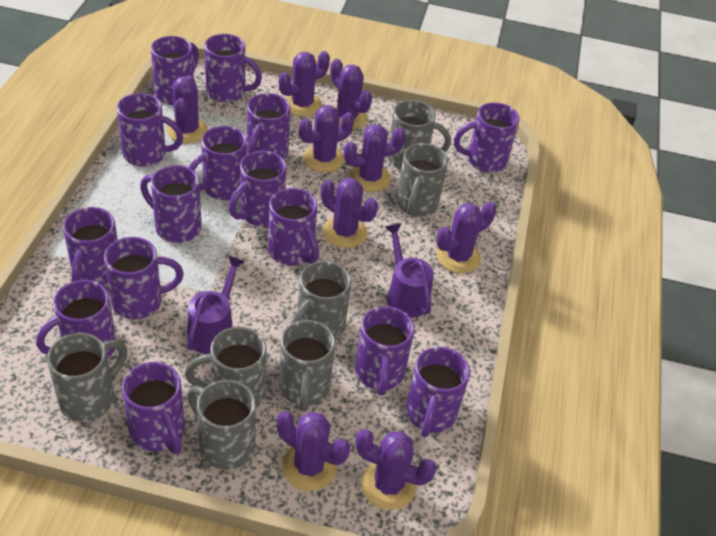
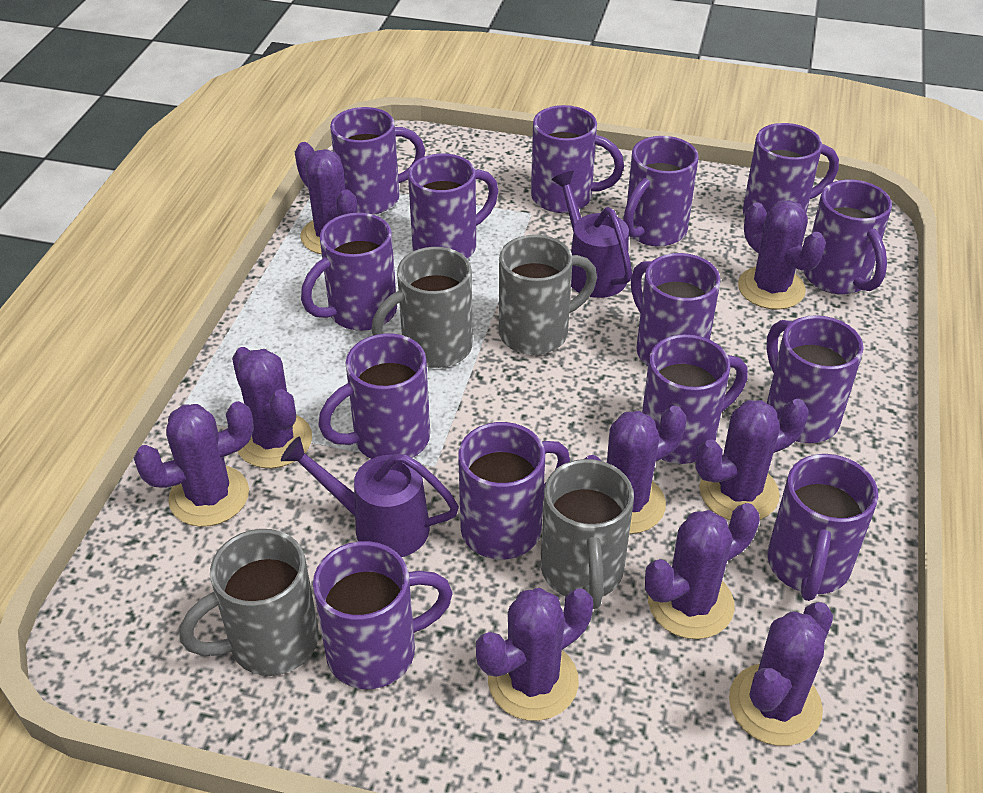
grey mug: 7 -> 4
purple mug: 15 -> 14

